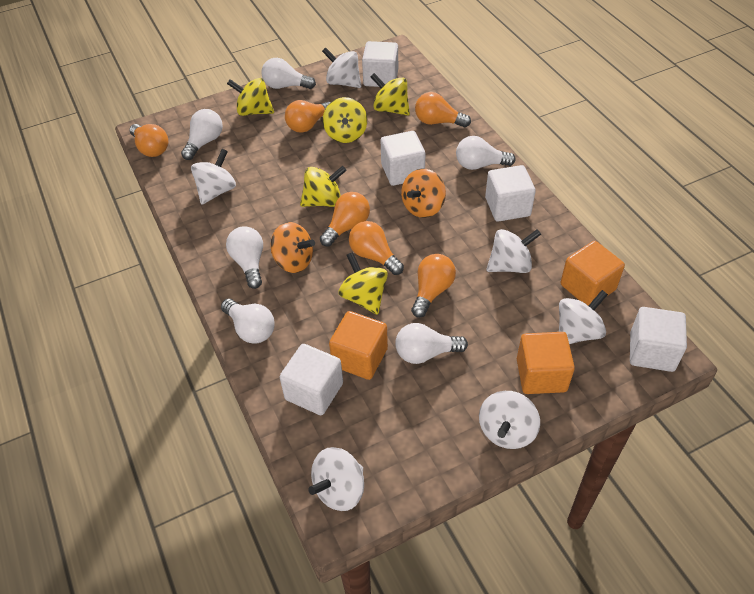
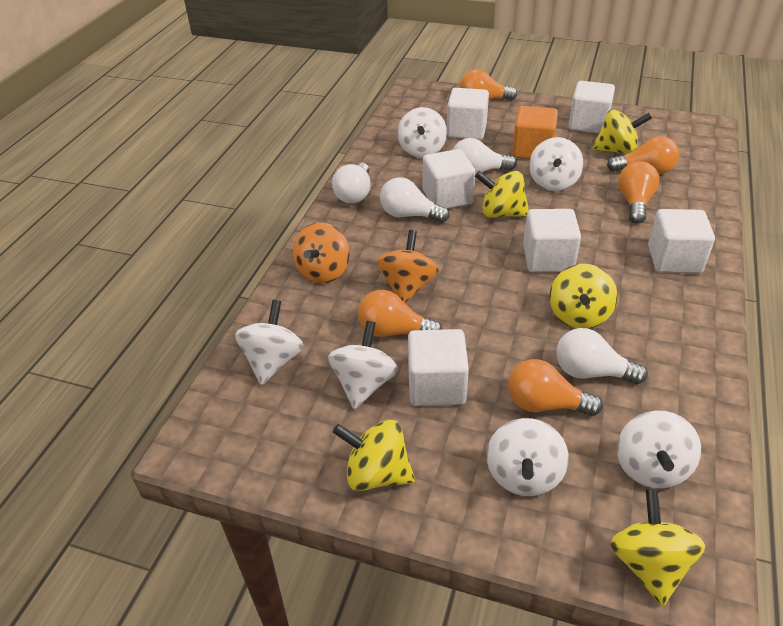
orange cube: 3 -> 1
orange light bulb: 6 -> 5
white cube: 5 -> 6
white light bulb: 6 -> 4

